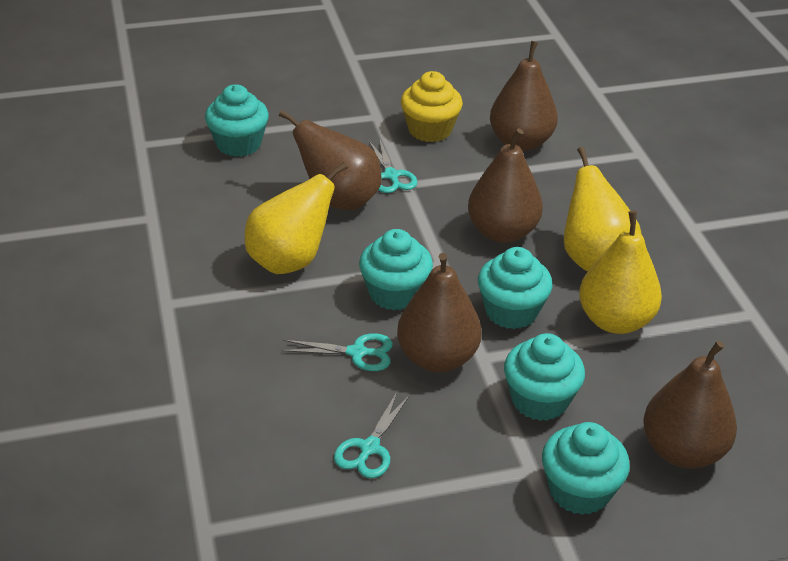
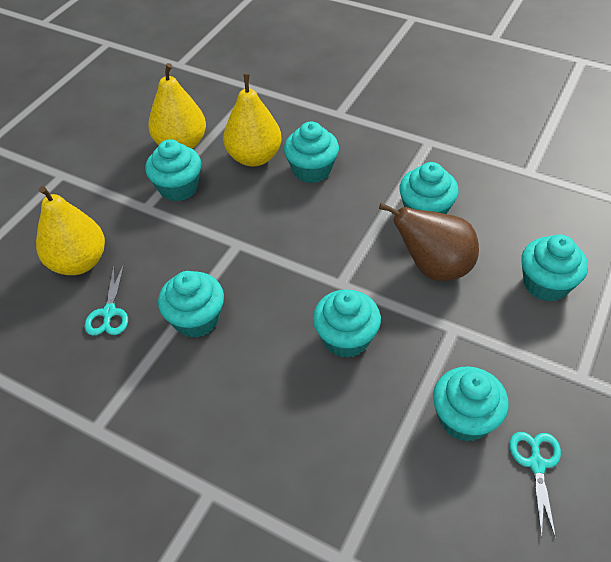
brown pear: 5 -> 1
turquoise cupcake: 5 -> 7
turquoise scissors: 3 -> 2
yellow cupcake: 1 -> 0

